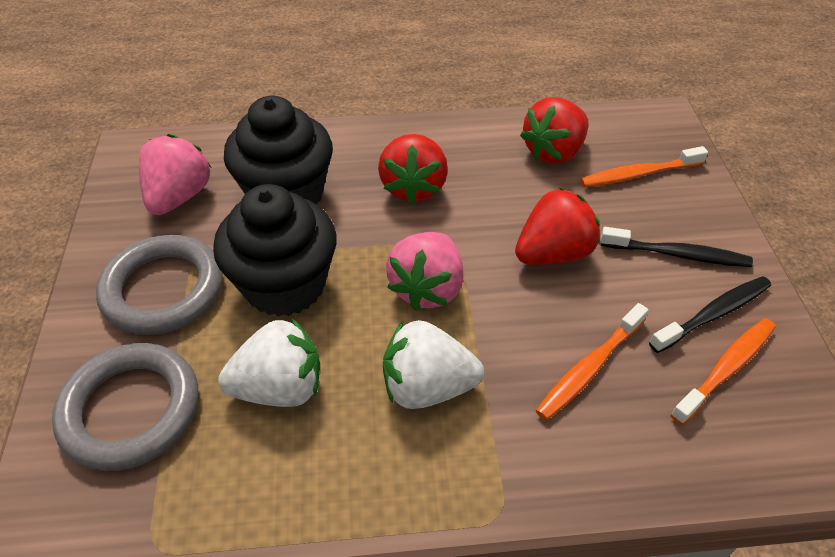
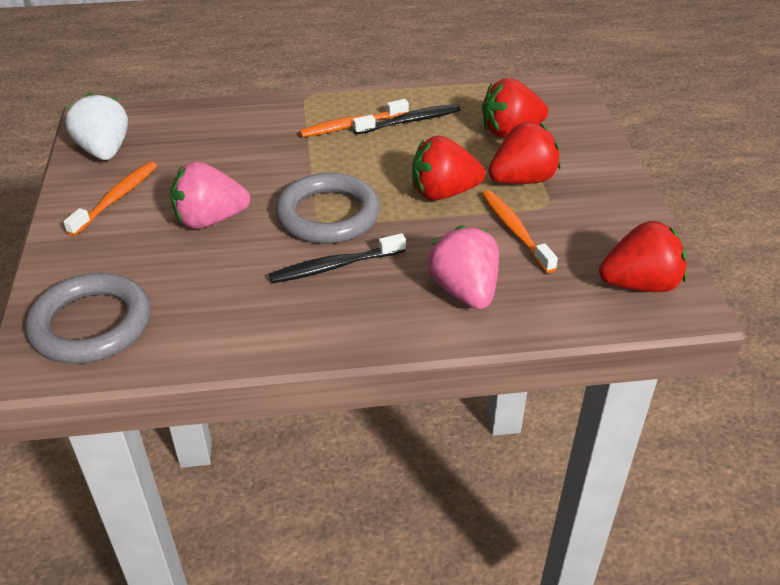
black cupcake: 2 -> 0
red strawberry: 3 -> 4
white strawberry: 2 -> 1

